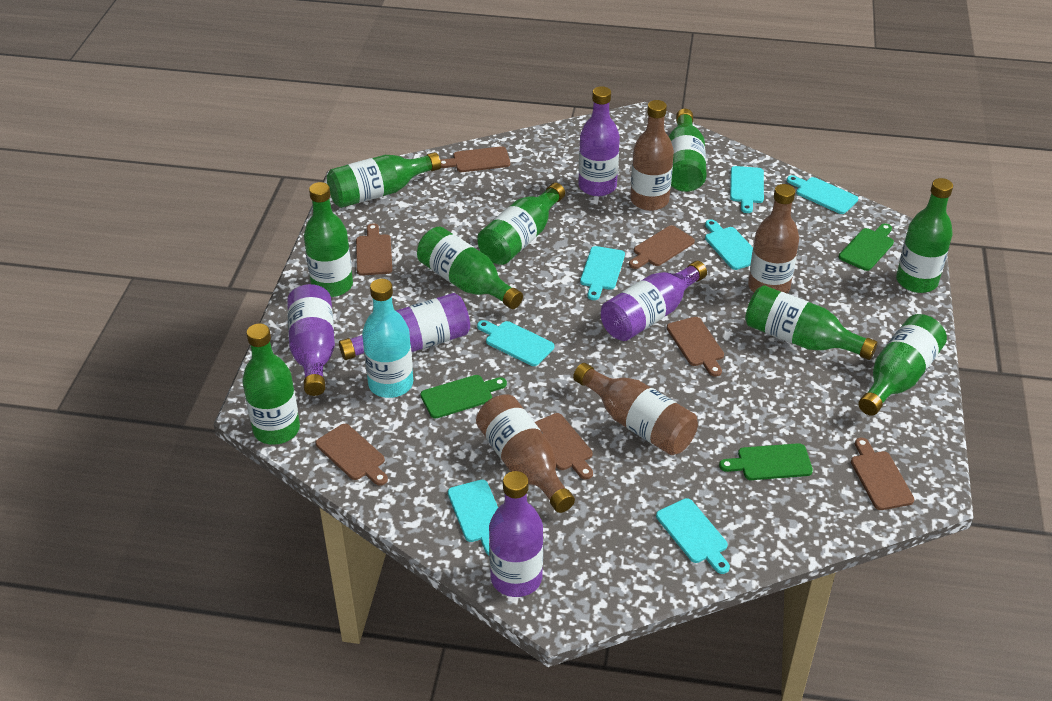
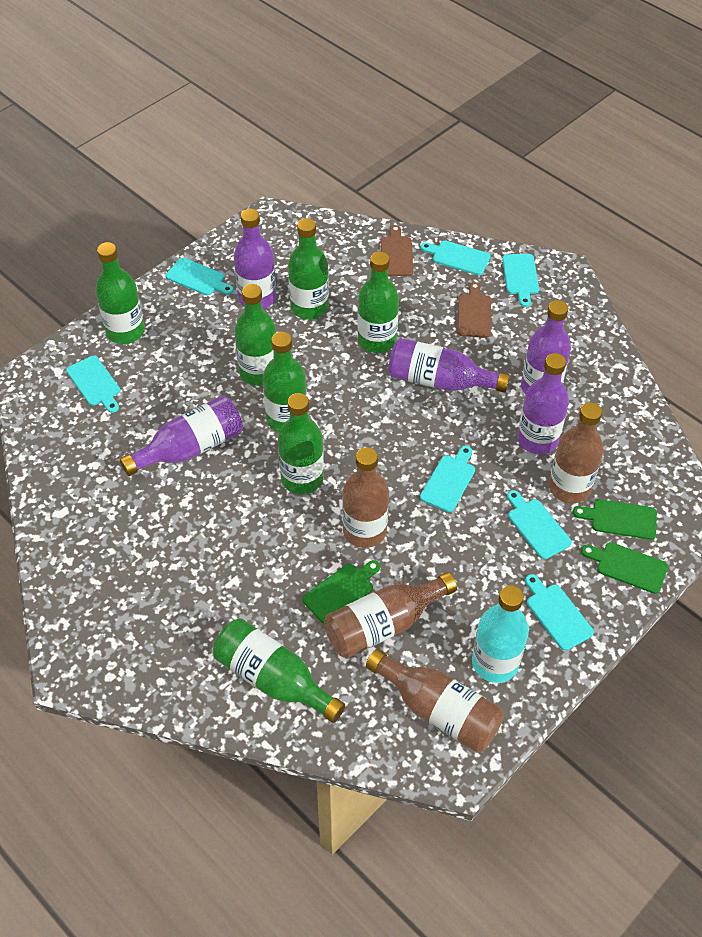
brown cutting board: 7 -> 2
green bottle: 9 -> 7

